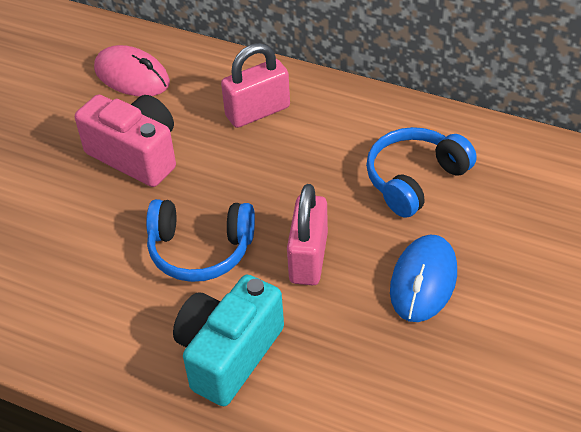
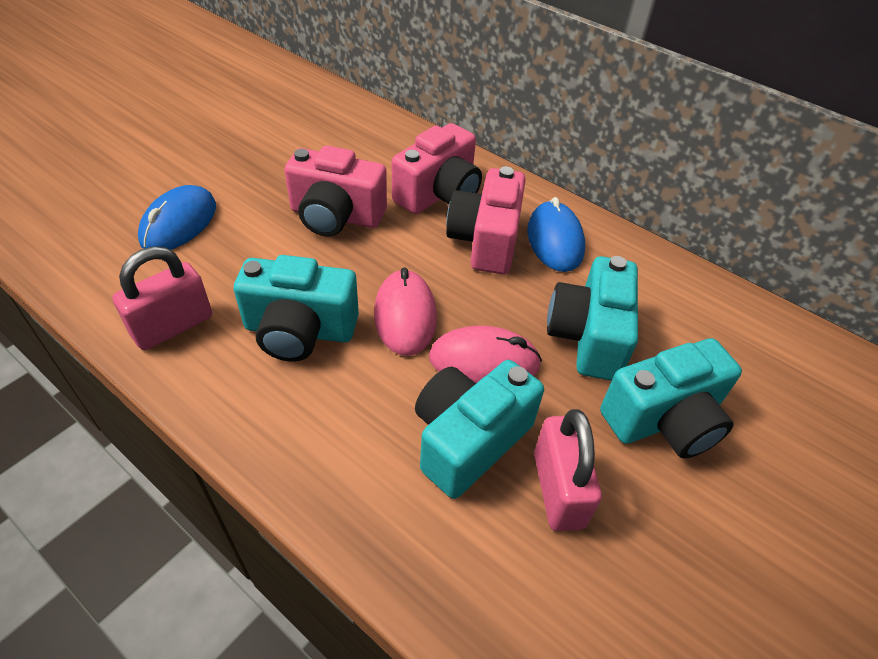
blue headphones: 2 -> 0
blue mouse: 1 -> 2
pink camera: 1 -> 3
pink mouse: 1 -> 2
turquoise camera: 1 -> 4

